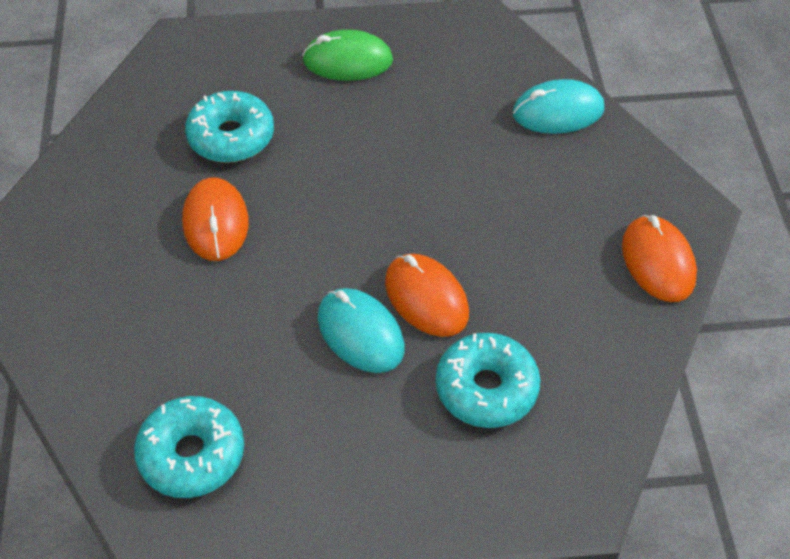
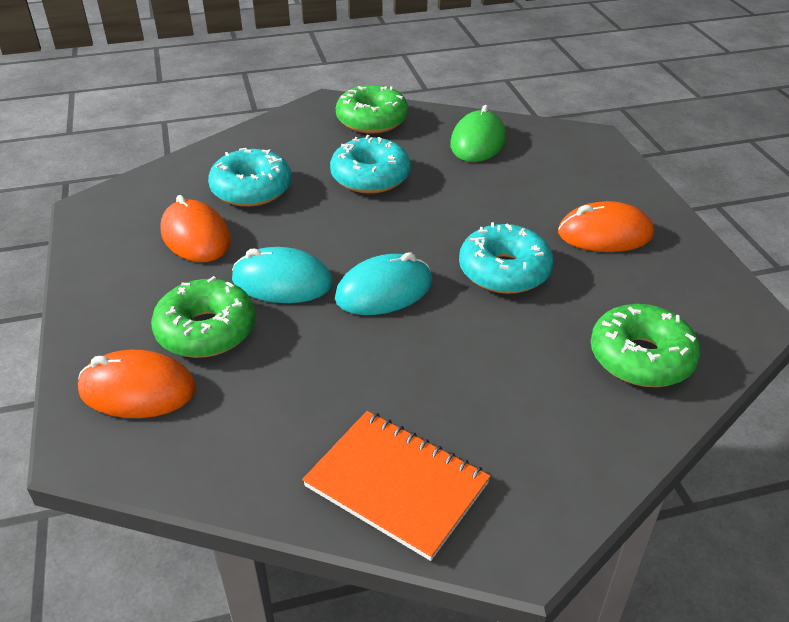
green donut: 0 -> 3
orange notebook: 0 -> 1

